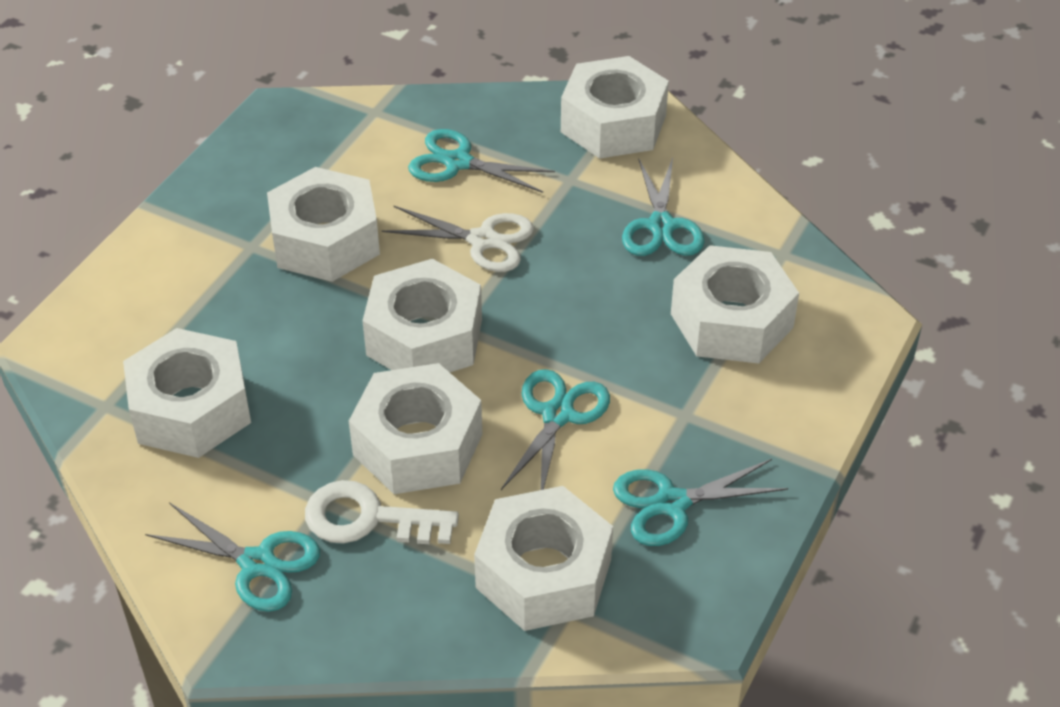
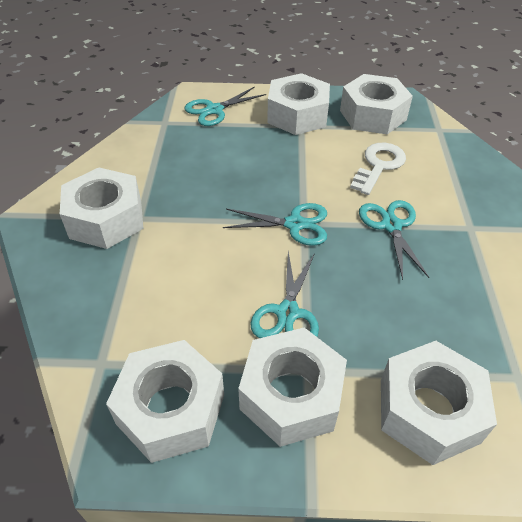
turquoise scissors: 5 -> 4
white nut: 7 -> 6
white scissors: 1 -> 0

